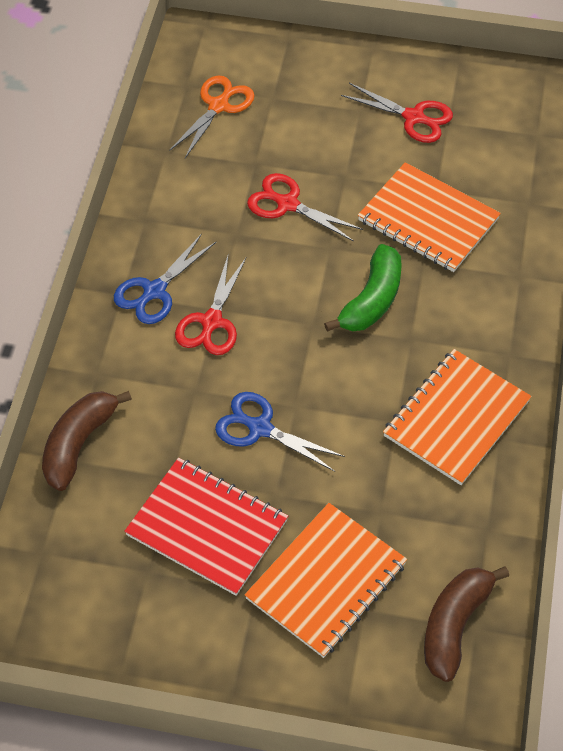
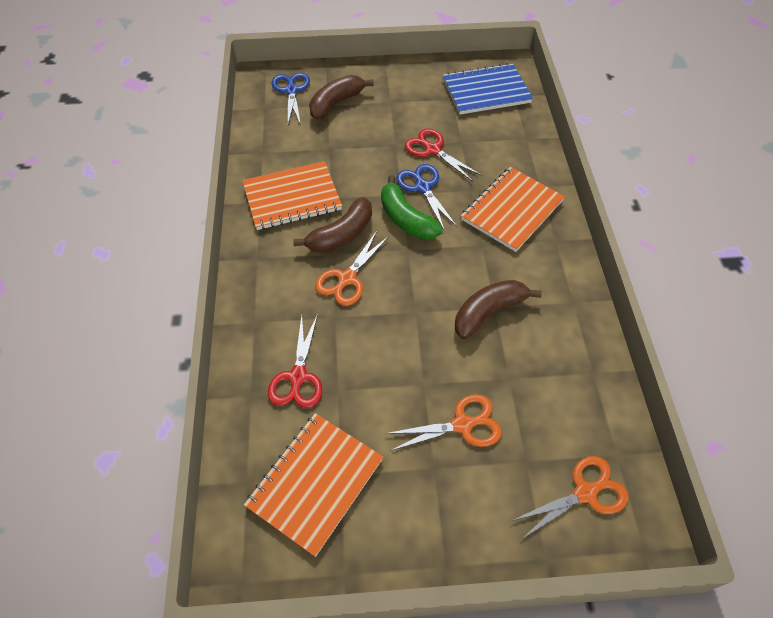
blue notebook: 0 -> 1
brown banana: 2 -> 3
orange scissors: 1 -> 3
red notebook: 1 -> 0
red scissors: 3 -> 2

